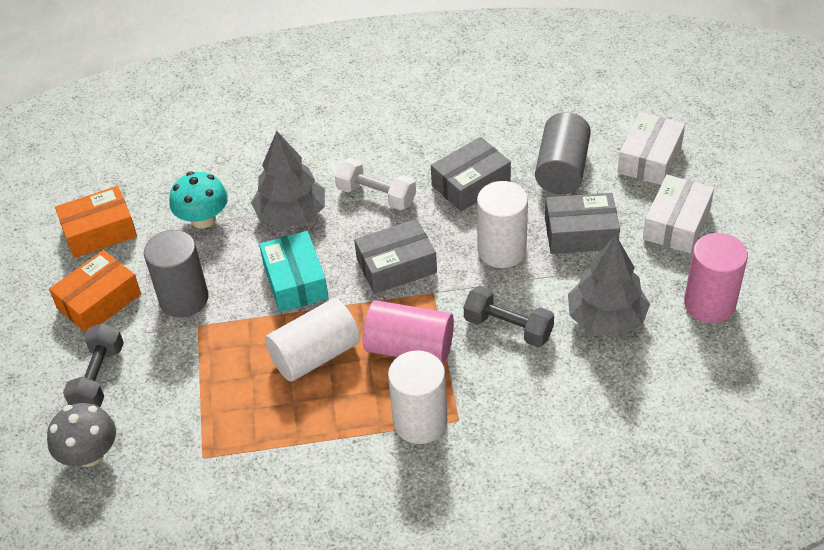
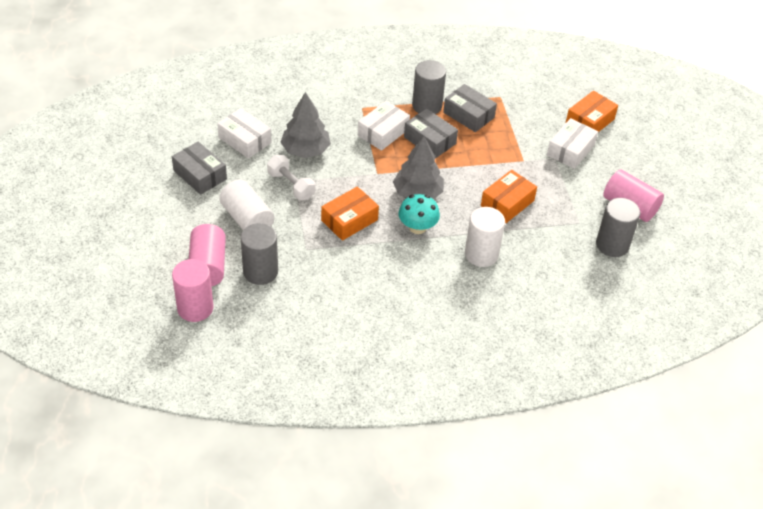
grey cylinder: 2 -> 3
grey dumbbell: 2 -> 0
grey mushroom: 1 -> 0
orange box: 2 -> 3
pink cylinder: 2 -> 3
turquoise box: 1 -> 0
white box: 2 -> 3
white cylinder: 3 -> 2

